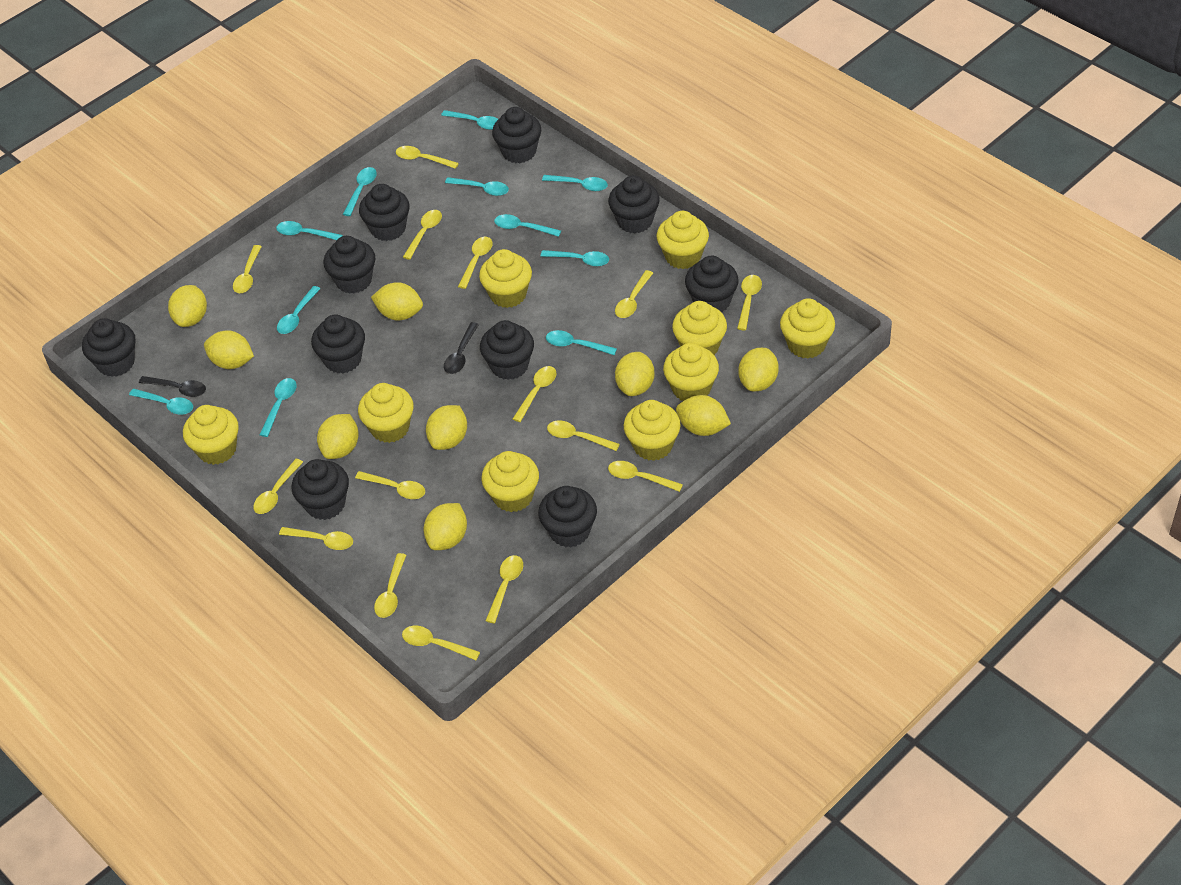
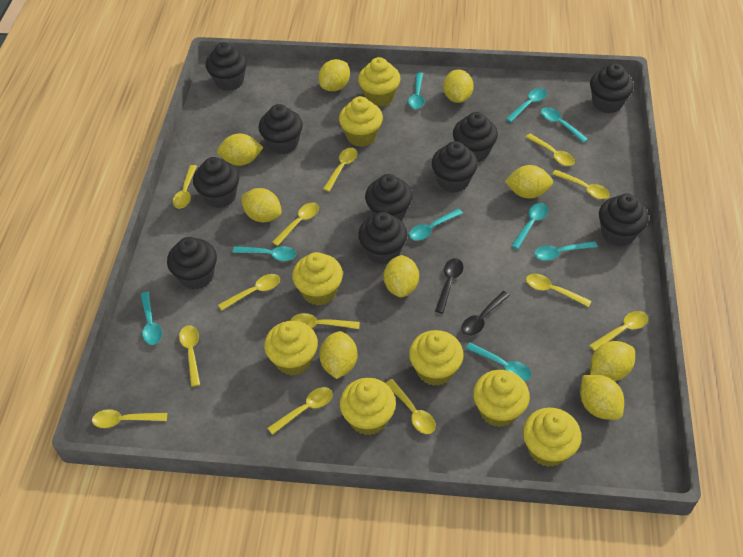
turquoise spoon: 11 -> 9
yellow cupcake: 9 -> 8
yellow spoon: 15 -> 13

